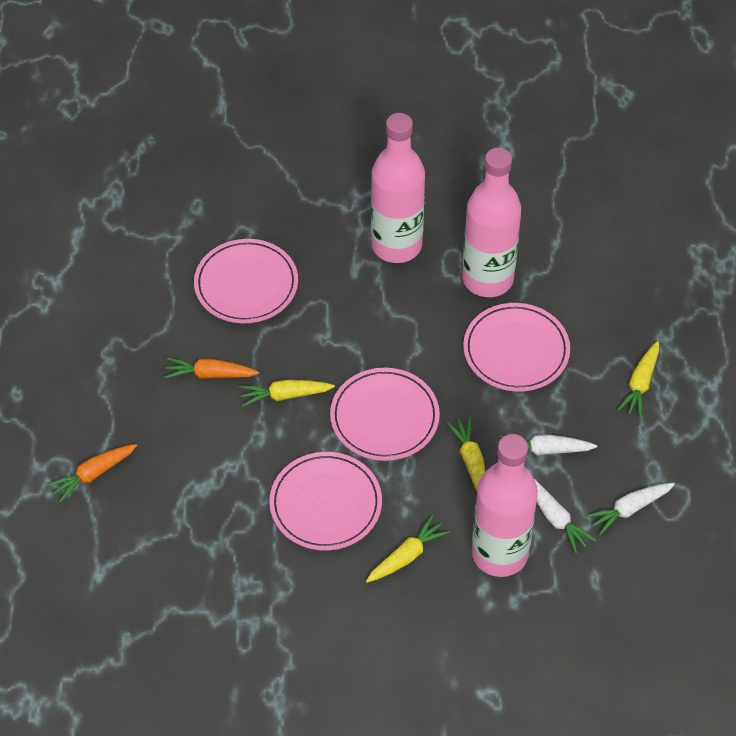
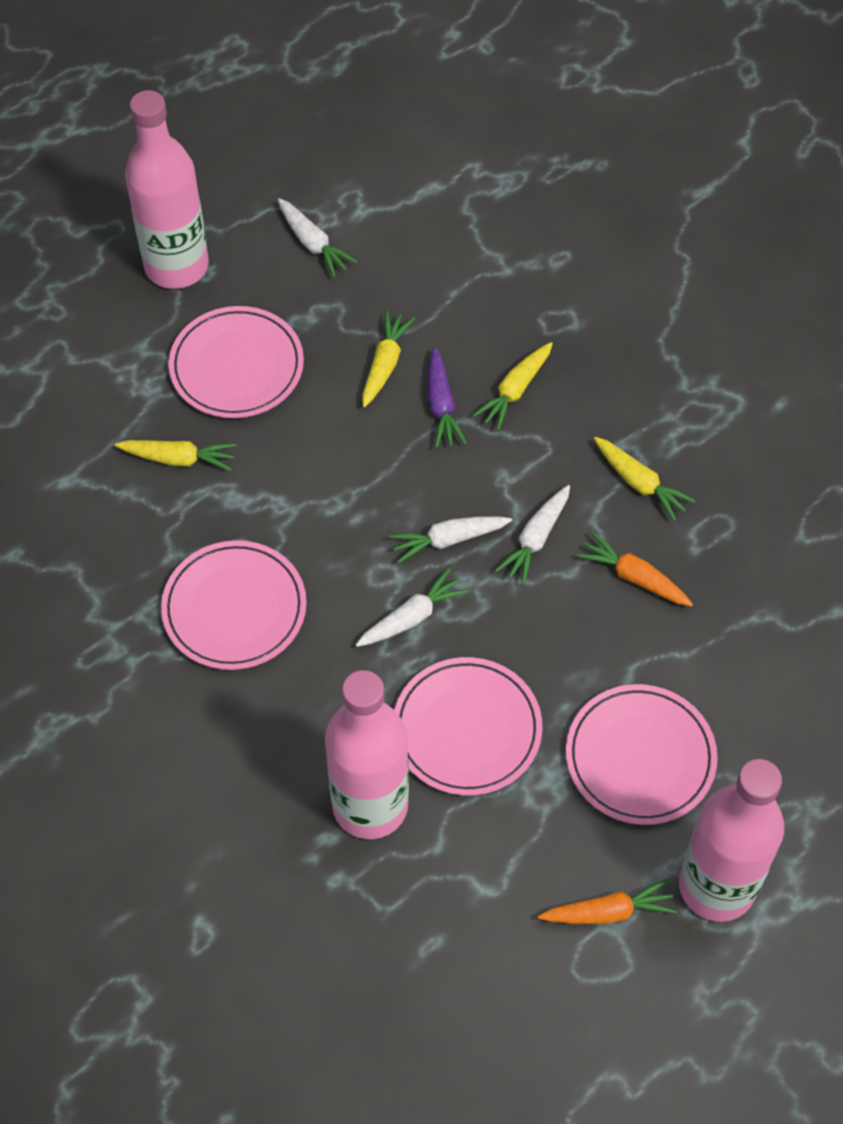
purple carrot: 0 -> 1
white carrot: 3 -> 4

